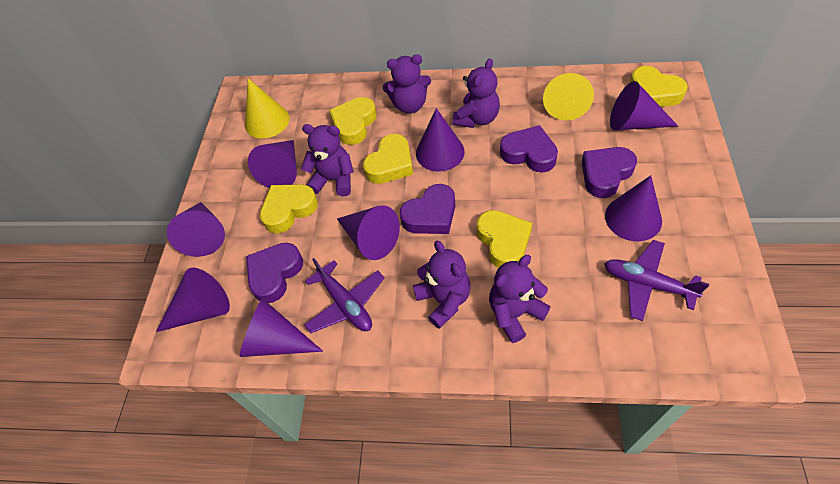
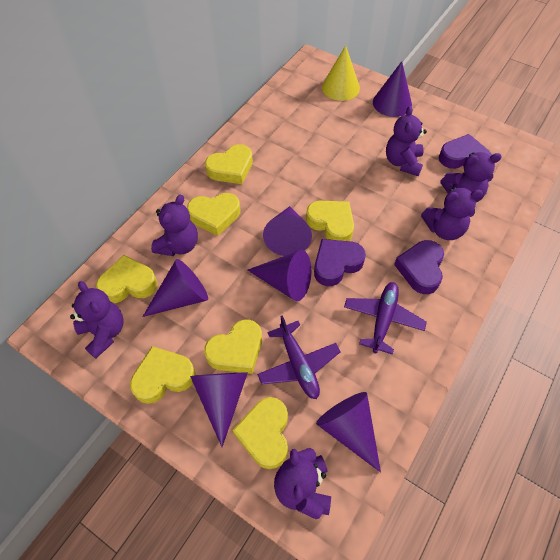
purple cone: 8 -> 6
purple heart: 4 -> 3
purple teddy bear: 5 -> 6
yellow cone: 2 -> 1
yellow heart: 5 -> 7

